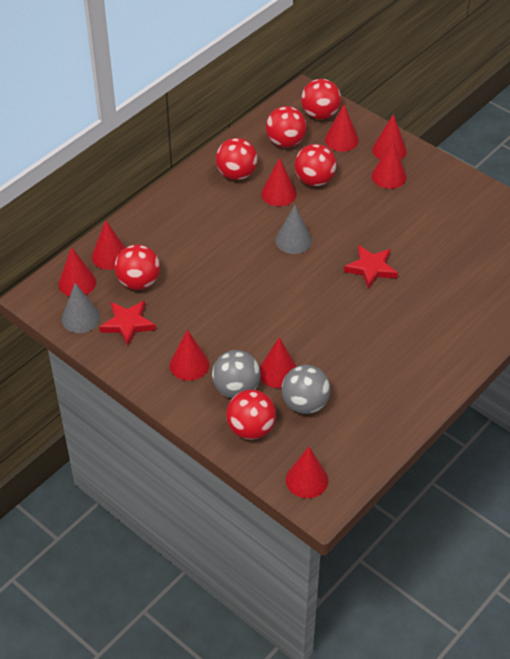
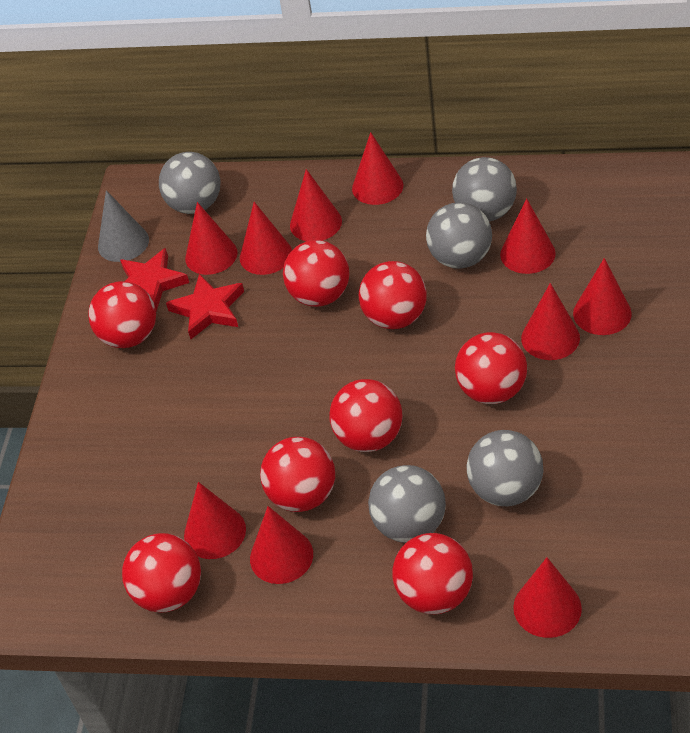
grey ball: 2 -> 5
grey cone: 2 -> 1
red ball: 6 -> 8
red cone: 9 -> 10

